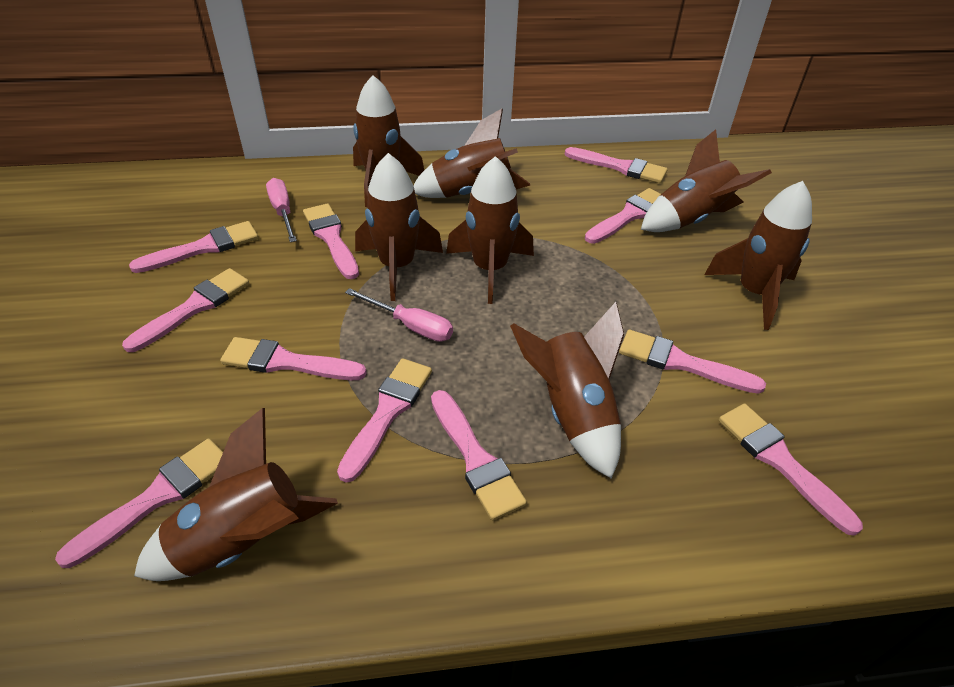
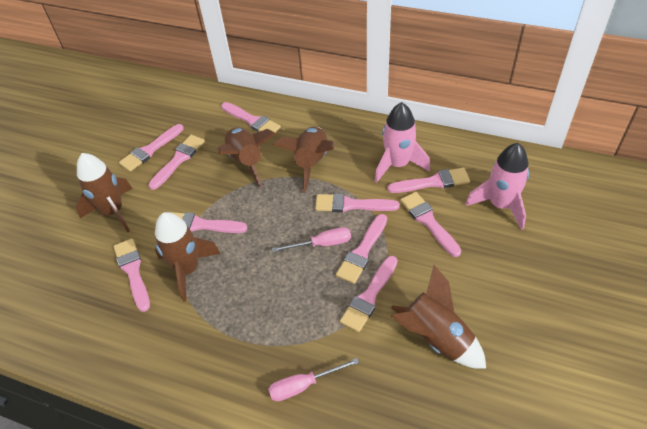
brown rocket: 8 -> 5
pink brush: 11 -> 10
pink rocket: 0 -> 2

